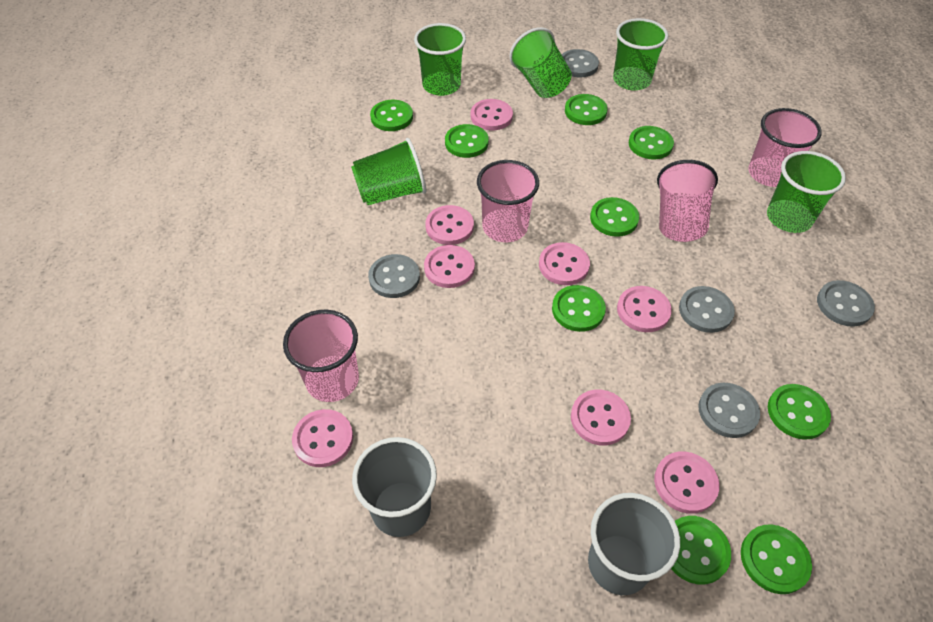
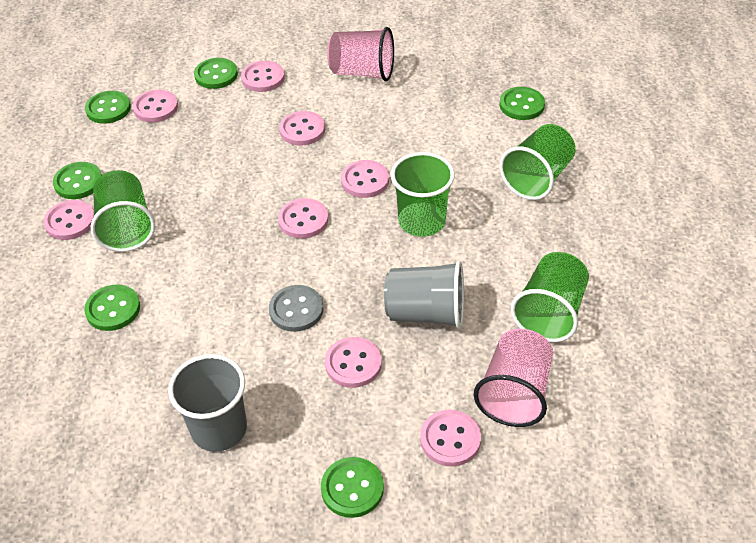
green button: 9 -> 6
green cup: 5 -> 4
grey button: 5 -> 1
pink cup: 4 -> 2

